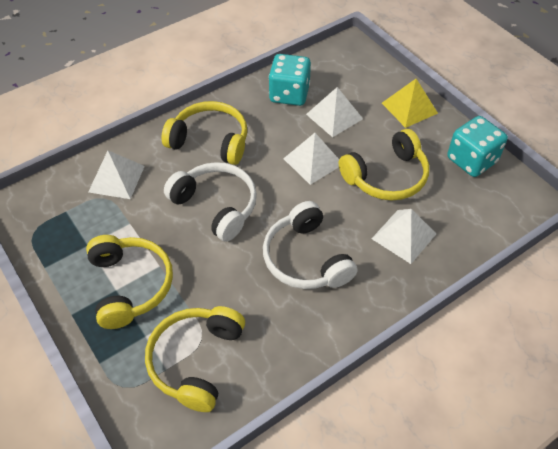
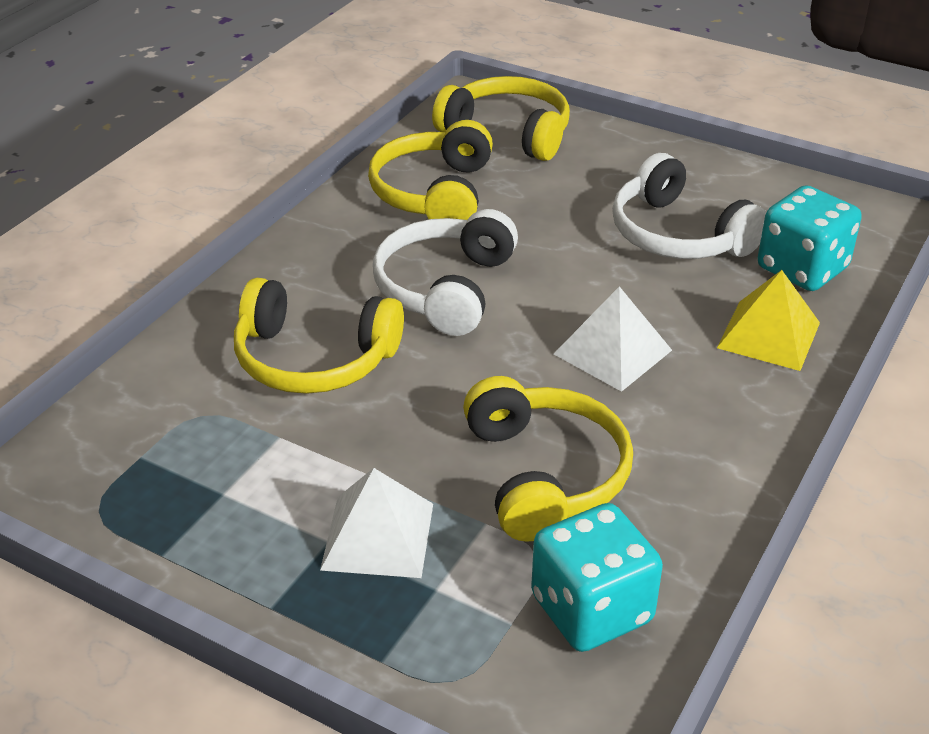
white pyramid: 4 -> 2

